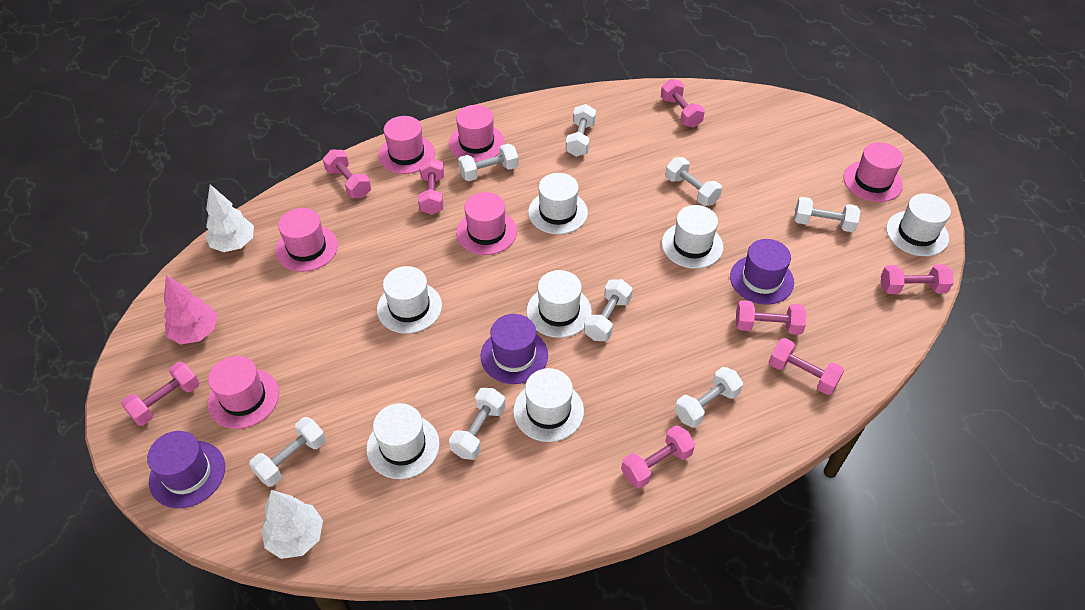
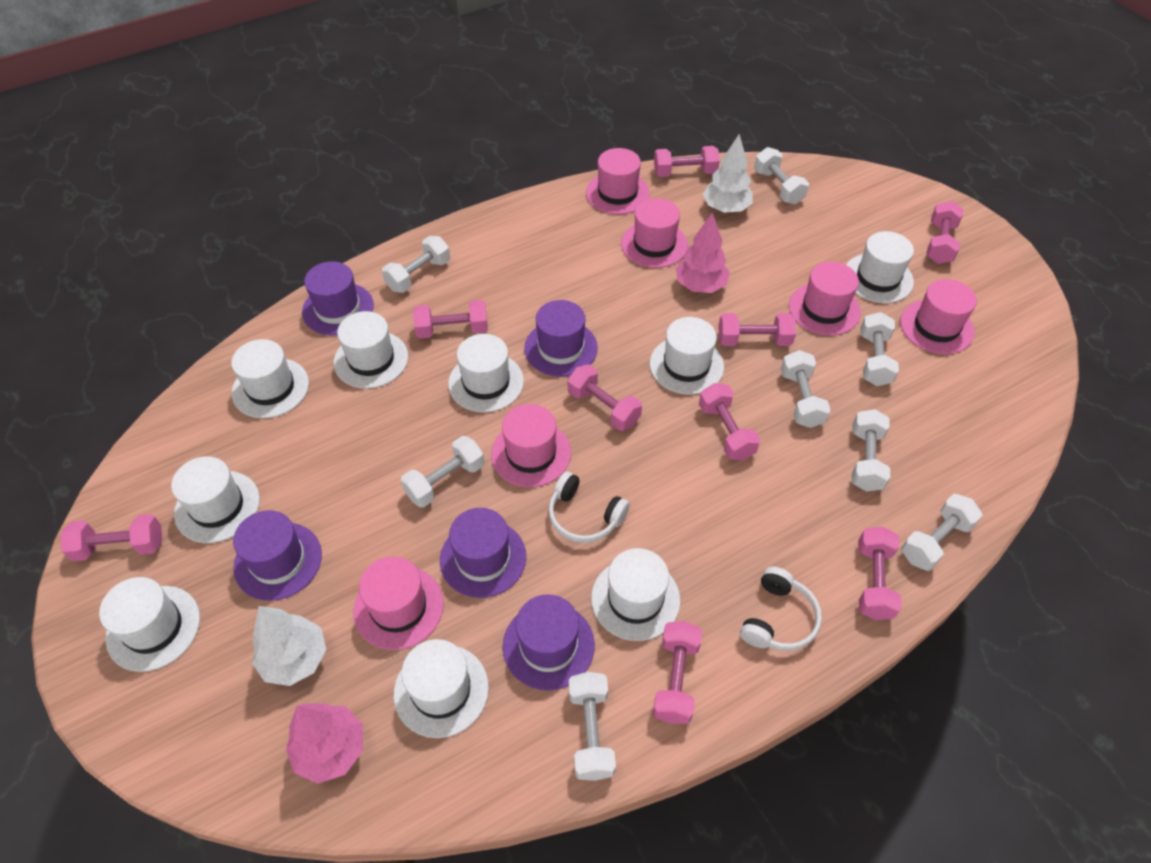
pink dumbbell: 8 -> 9
pink tree: 1 -> 2
purple hat: 3 -> 5
white hat: 7 -> 9
white headphones: 0 -> 2

